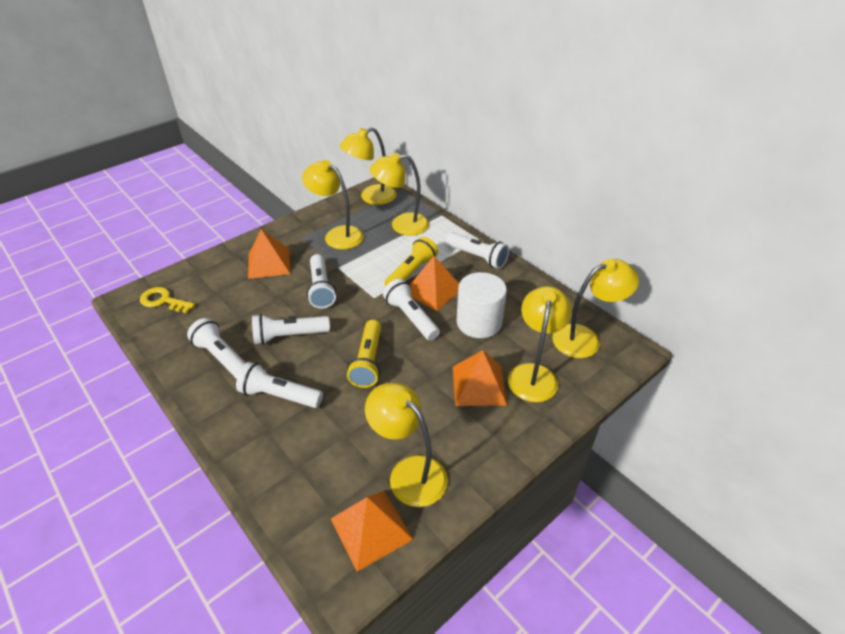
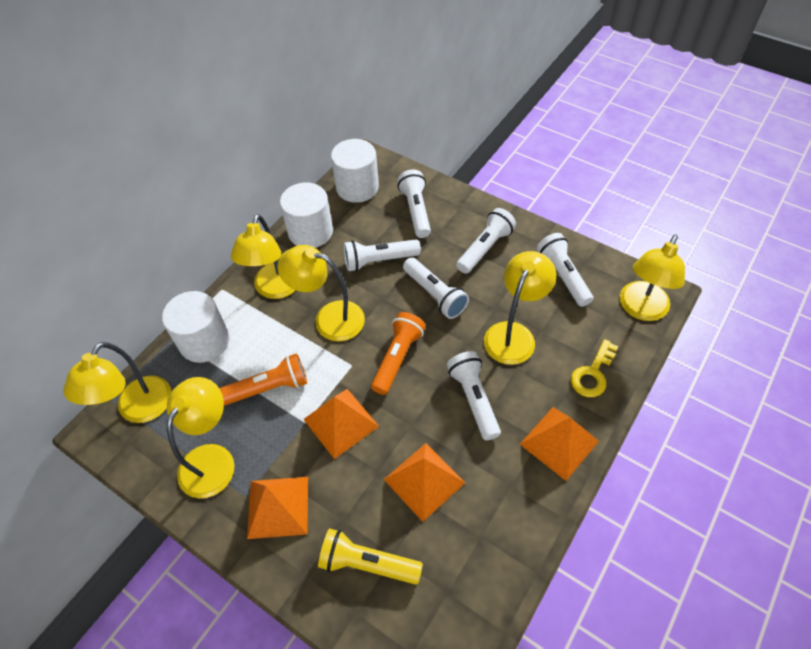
orange flashlight: 0 -> 2
white cylinder: 1 -> 3
yellow flashlight: 2 -> 1

